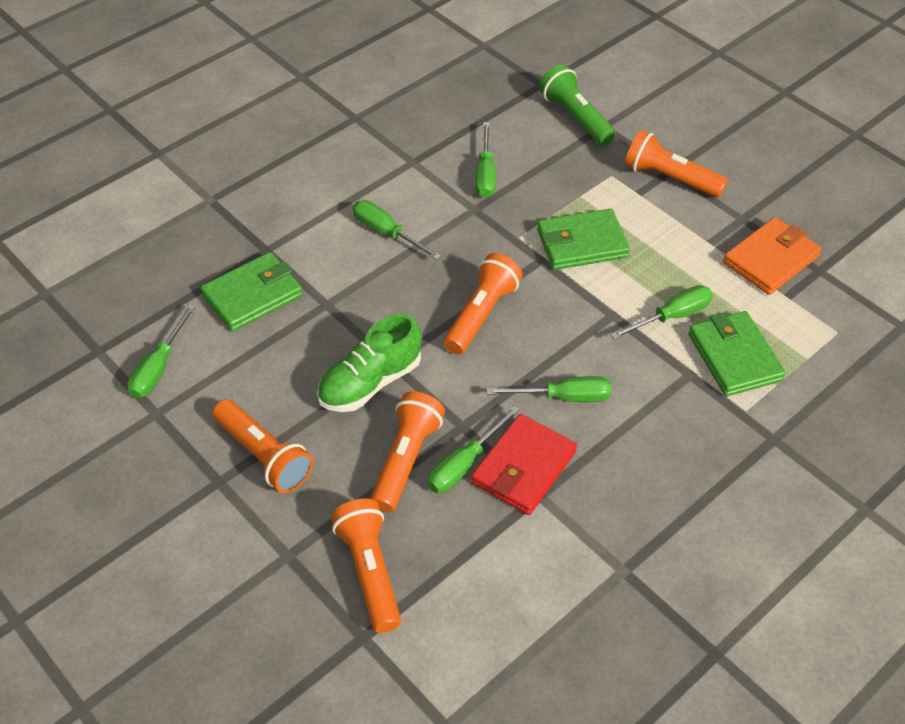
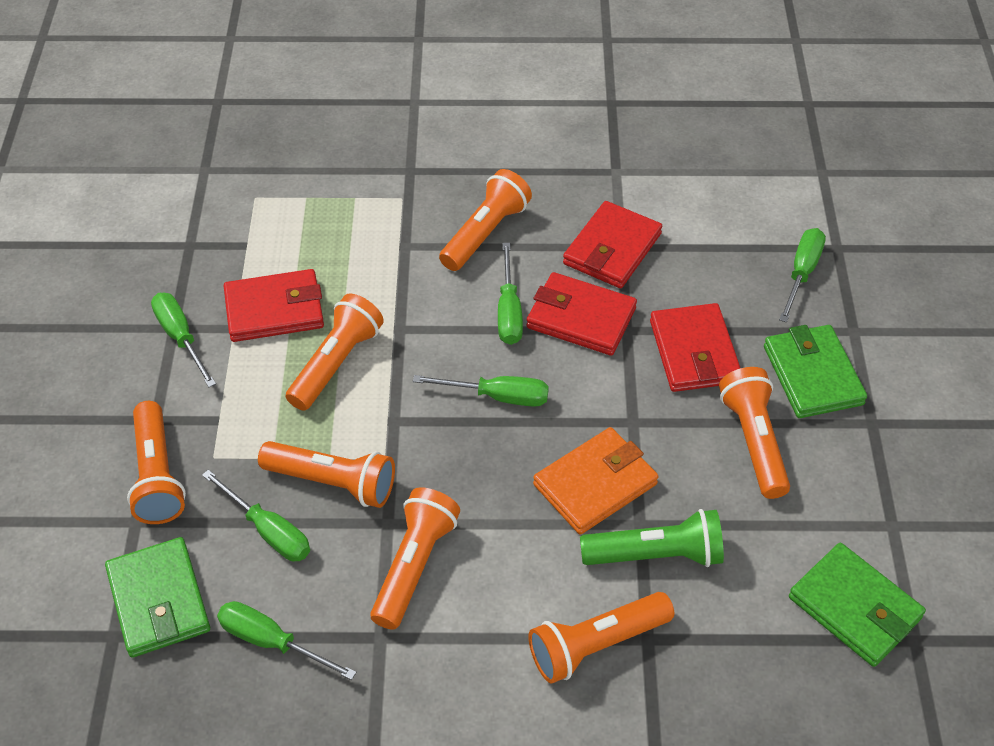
green shoe: 1 -> 0
orange flashlight: 5 -> 7
red wallet: 1 -> 4

